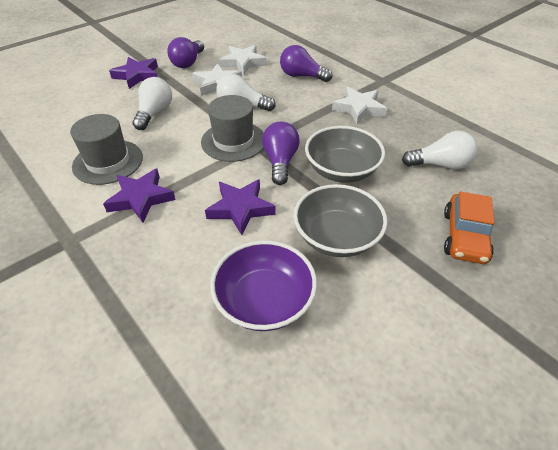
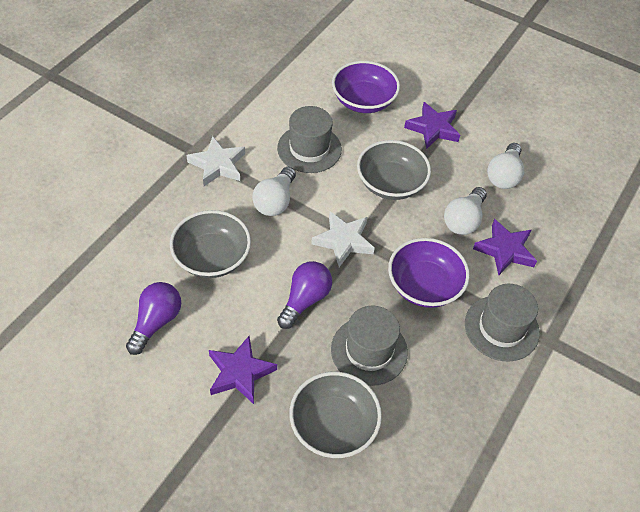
grey bowl: 2 -> 3
grey hat: 2 -> 3
orange car: 1 -> 0
purple bowl: 1 -> 2
purple light bulb: 3 -> 2
white star: 3 -> 2

